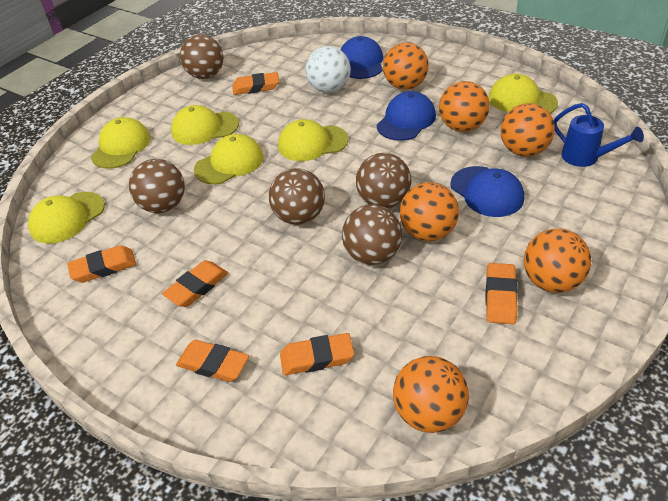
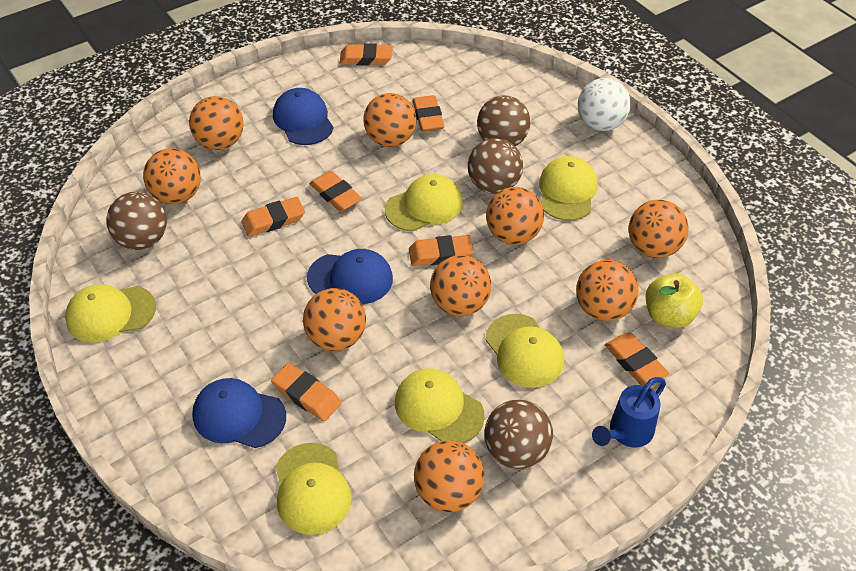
brown ball: 5 -> 4
orange ball: 6 -> 9
orange eraser: 6 -> 7
yellow apple: 0 -> 1

